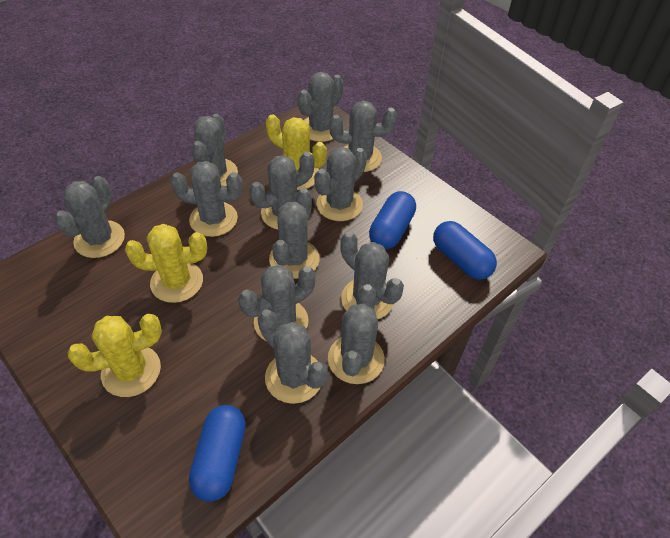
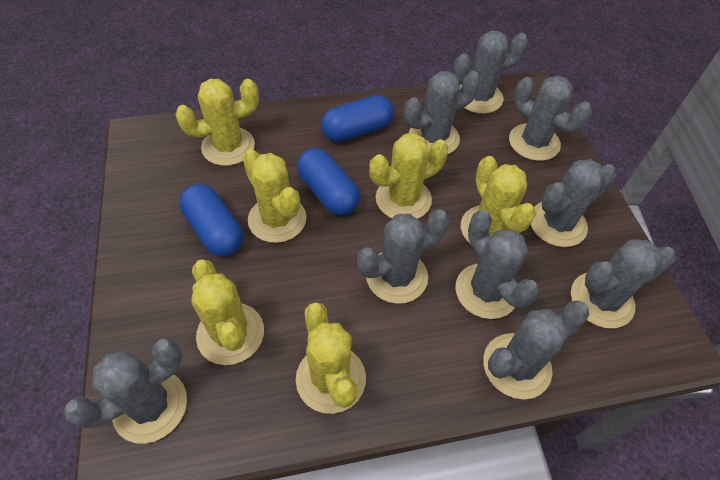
grey cactus: 12 -> 9
yellow cactus: 3 -> 6

